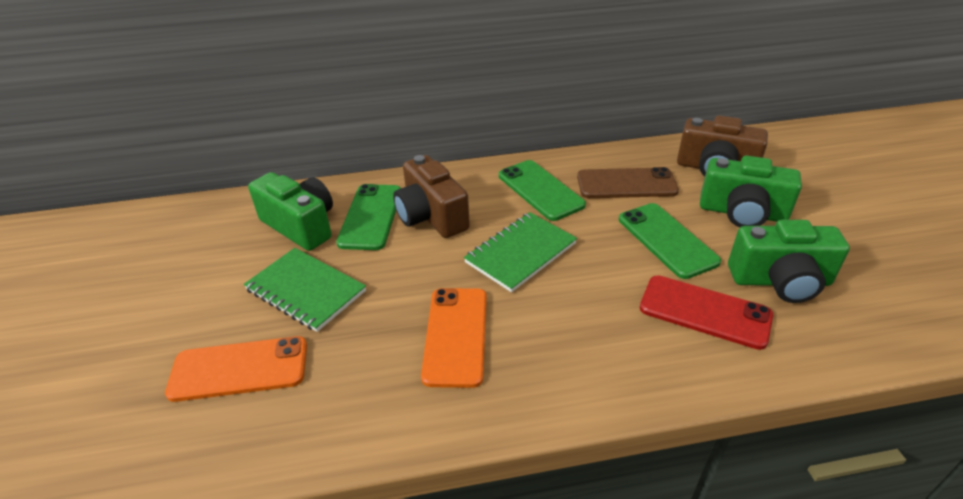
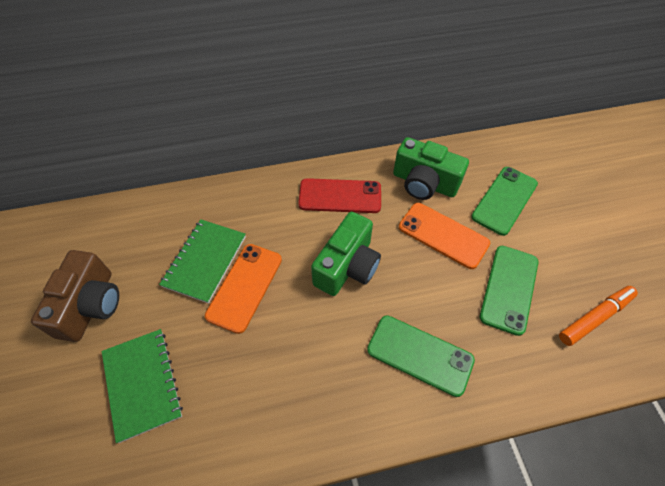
brown camera: 2 -> 1
brown phone: 1 -> 0
green camera: 3 -> 2
orange marker: 0 -> 1

